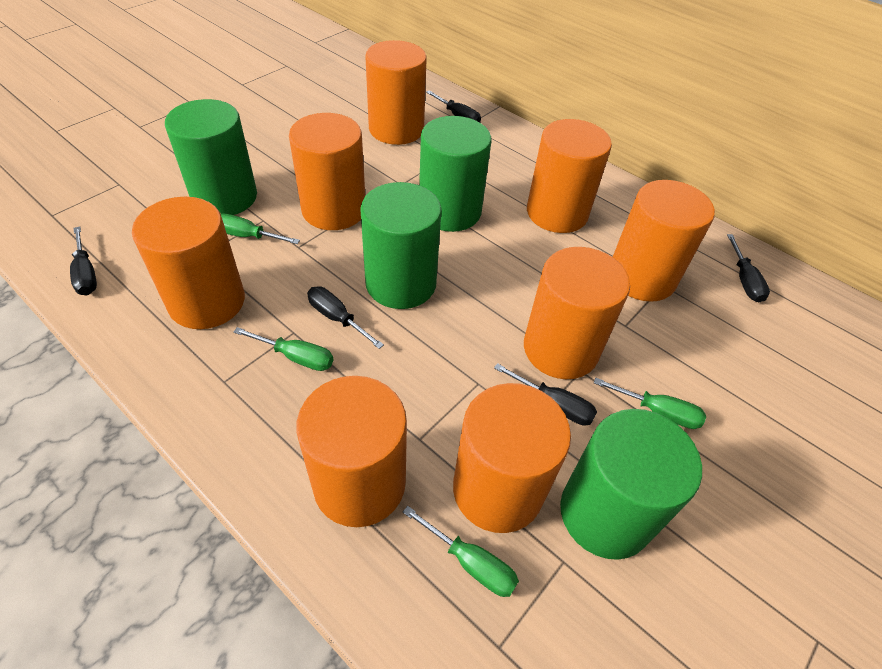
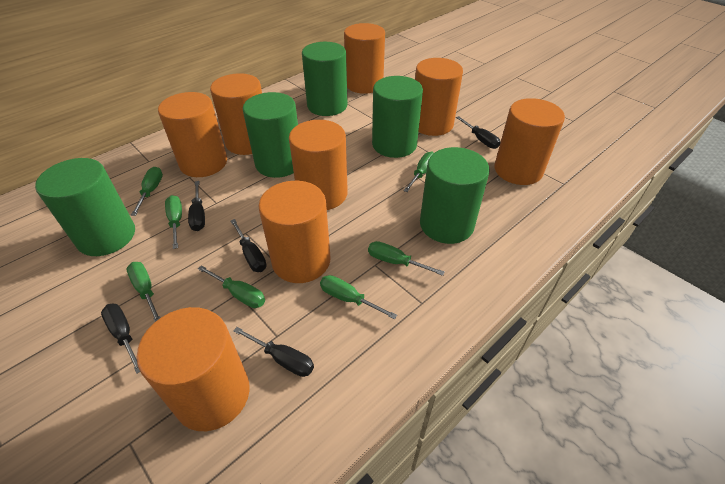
green cylinder: 4 -> 5
green screwdriver: 4 -> 7

